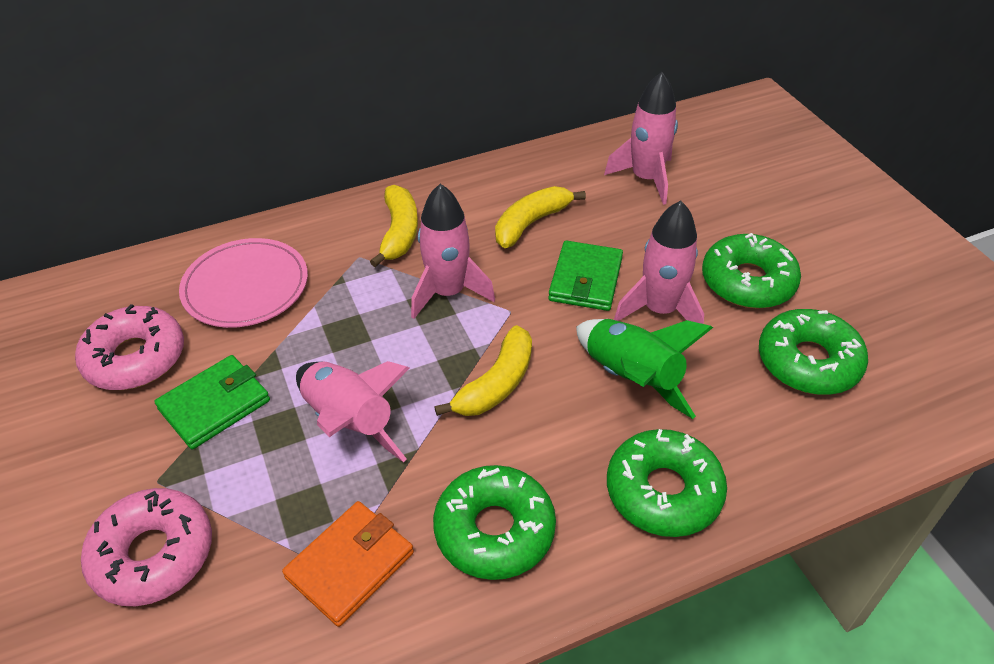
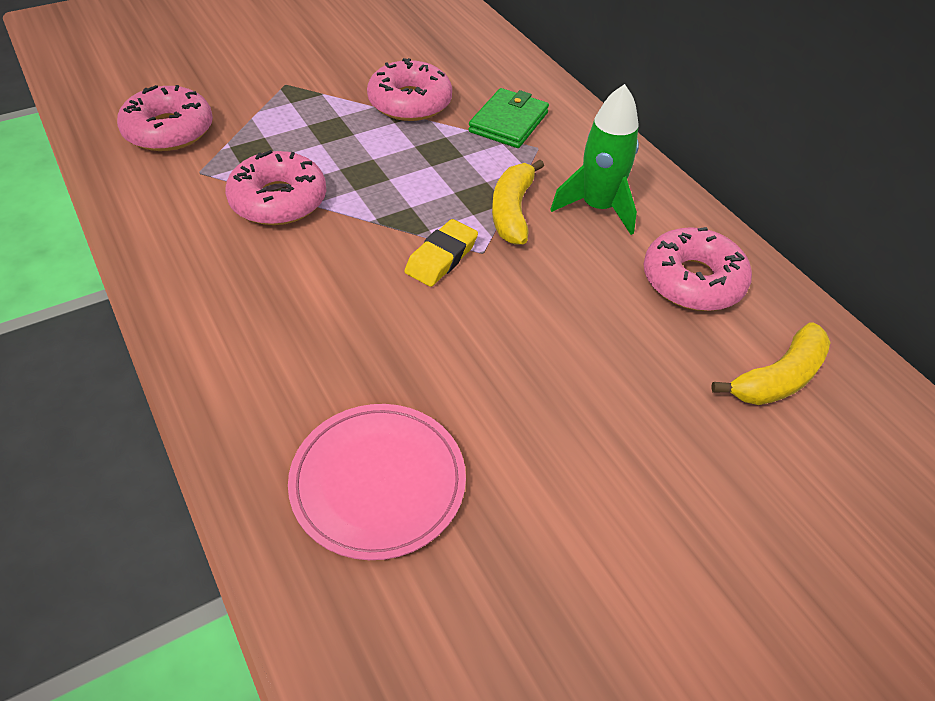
green donut: 4 -> 0
green wallet: 2 -> 1
orange wallet: 1 -> 0
pink donut: 2 -> 4
pink rocket: 4 -> 0
yellow banana: 3 -> 2
yellow eraser: 0 -> 1

